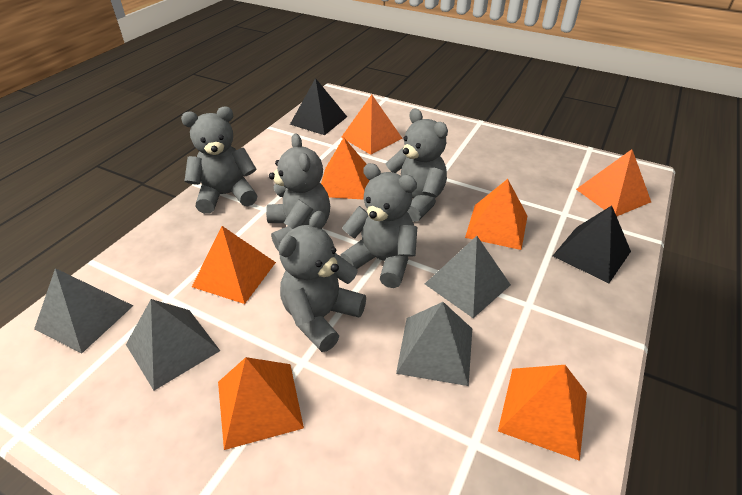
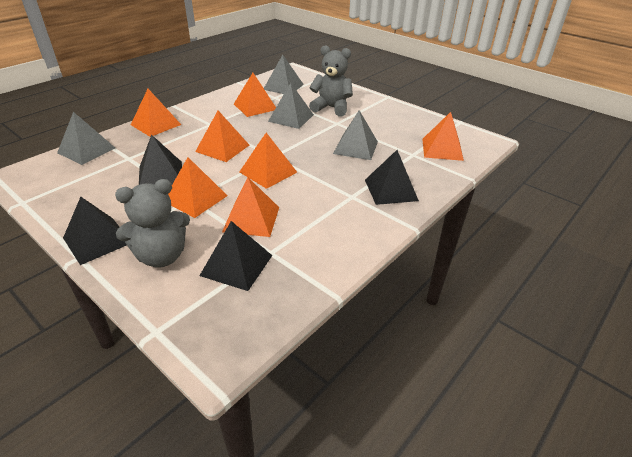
black pyramid: 2 -> 4
grey teddy bear: 5 -> 2

